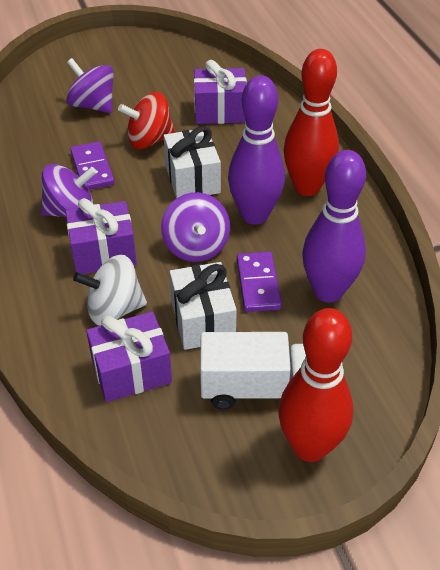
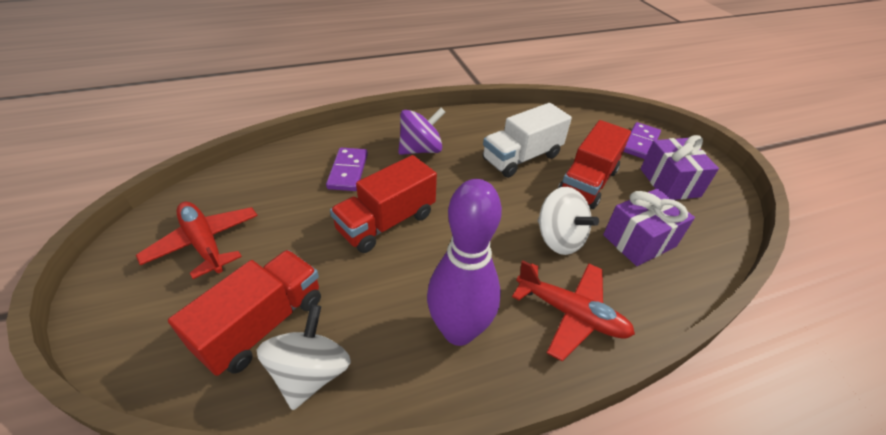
purple bowling pin: 2 -> 1
purple gift: 3 -> 2
purple spinning top: 3 -> 1
red bowling pin: 2 -> 0
red plane: 0 -> 2
red spinning top: 1 -> 0
red truck: 0 -> 3
white gift: 2 -> 0
white spinning top: 1 -> 2

